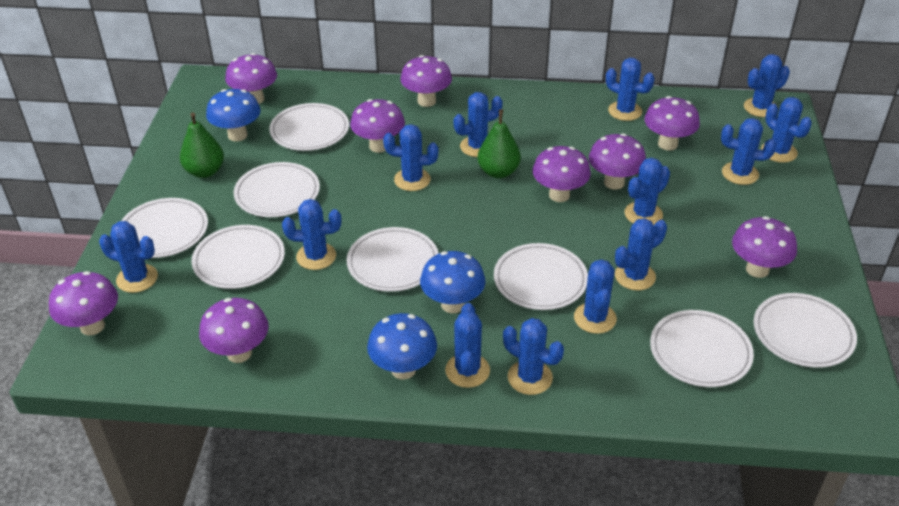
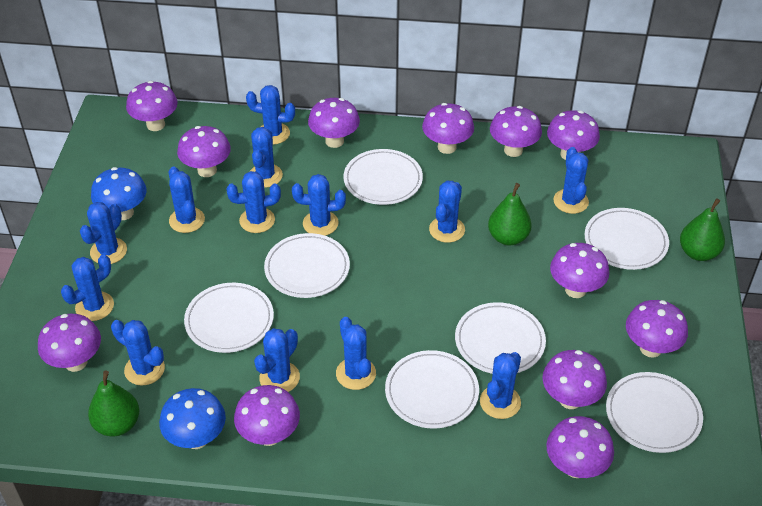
blue mushroom: 3 -> 2
green pear: 2 -> 3
purple mushroom: 9 -> 12
white plate: 8 -> 7

